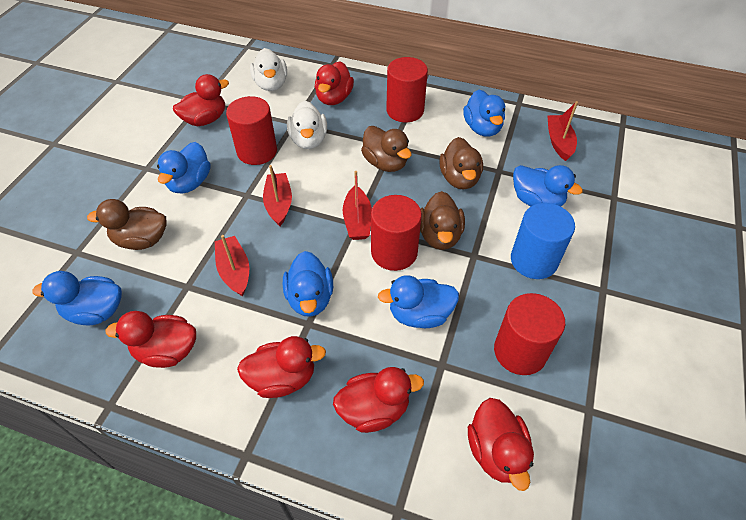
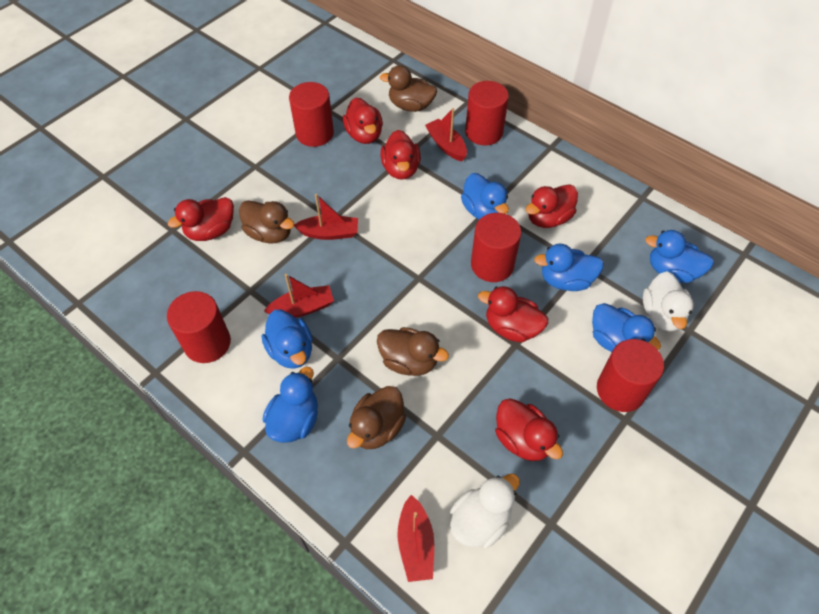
blue cylinder: 1 -> 0
red cylinder: 4 -> 5

